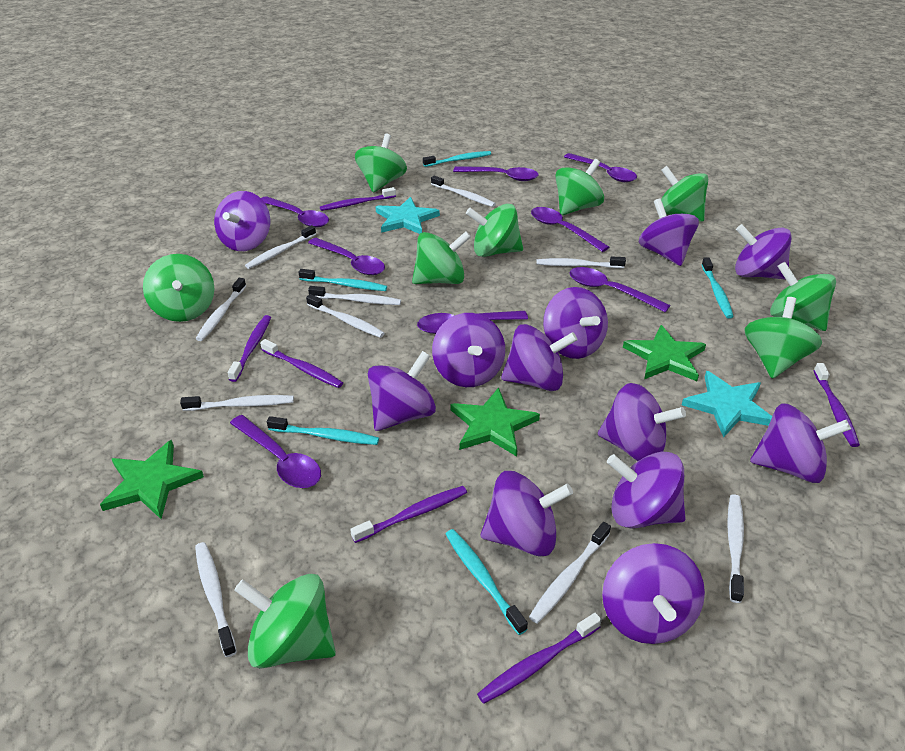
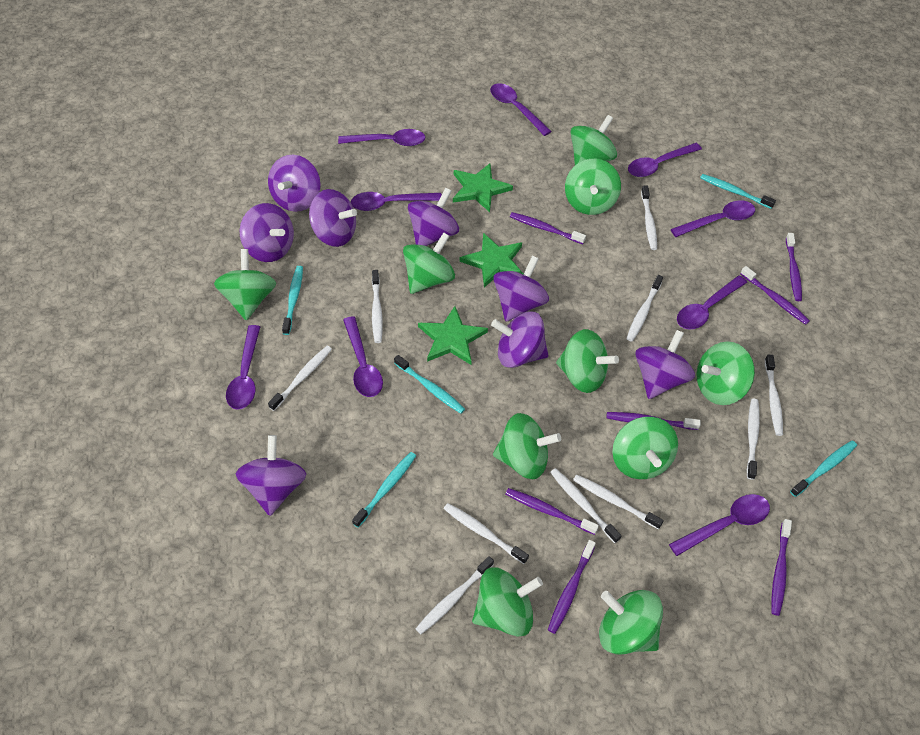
green spinning top: 9 -> 10
purple spinning top: 12 -> 8
purple spoon: 8 -> 9
purple toothbrush: 6 -> 7
turquoise star: 2 -> 0

